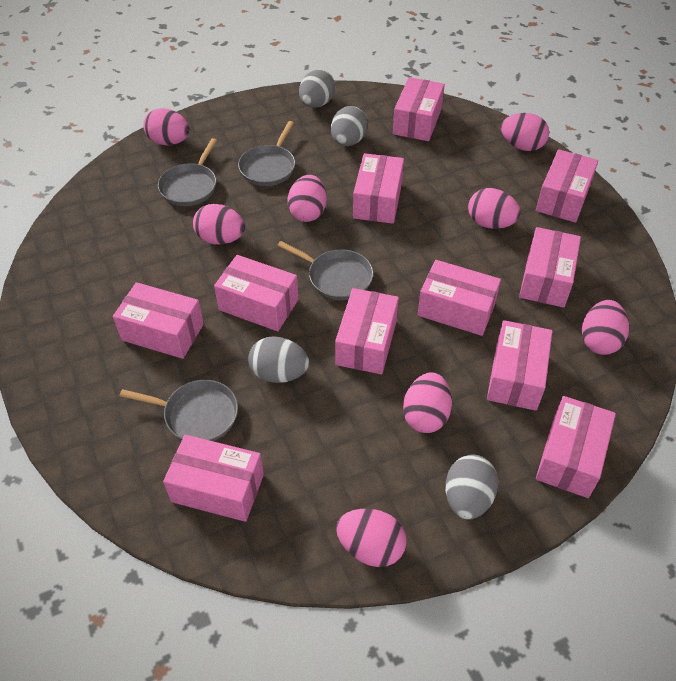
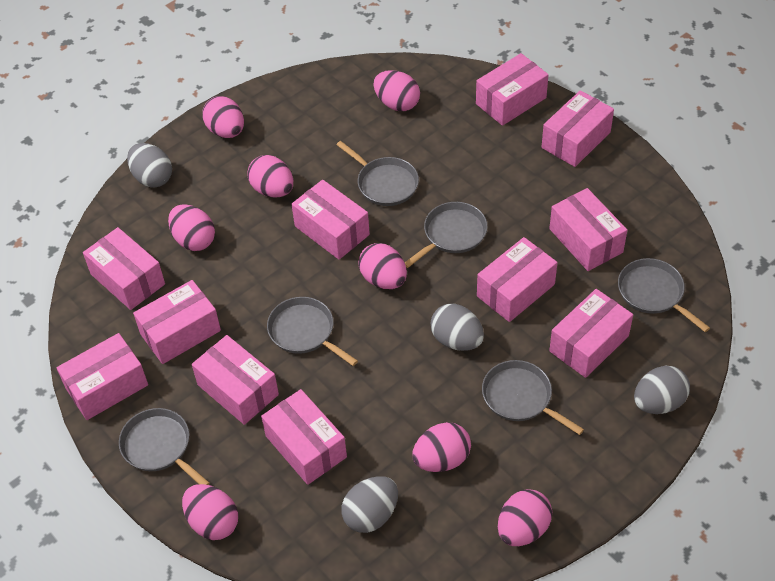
grey pan: 4 -> 6

